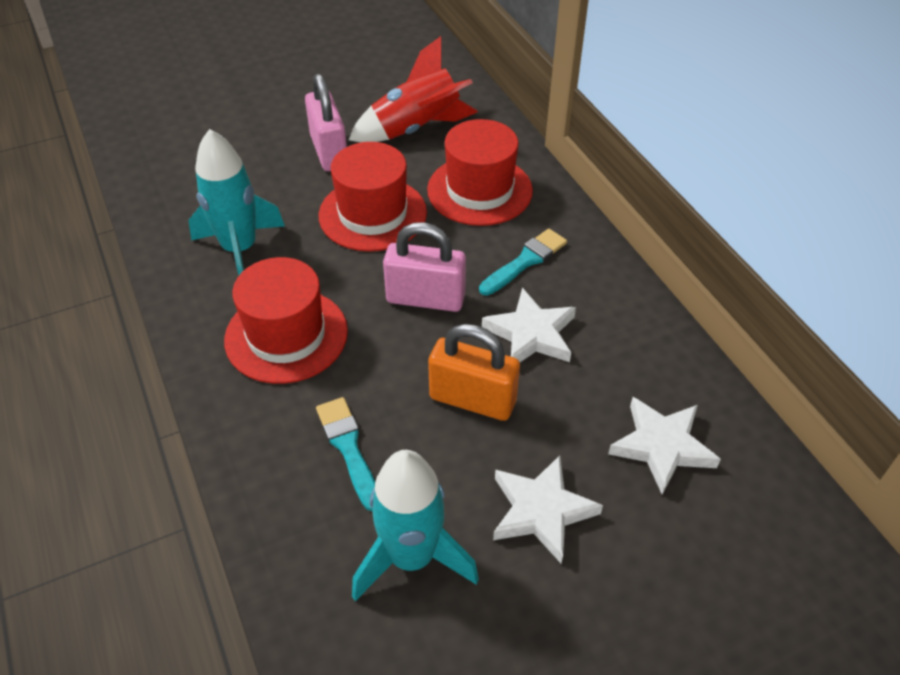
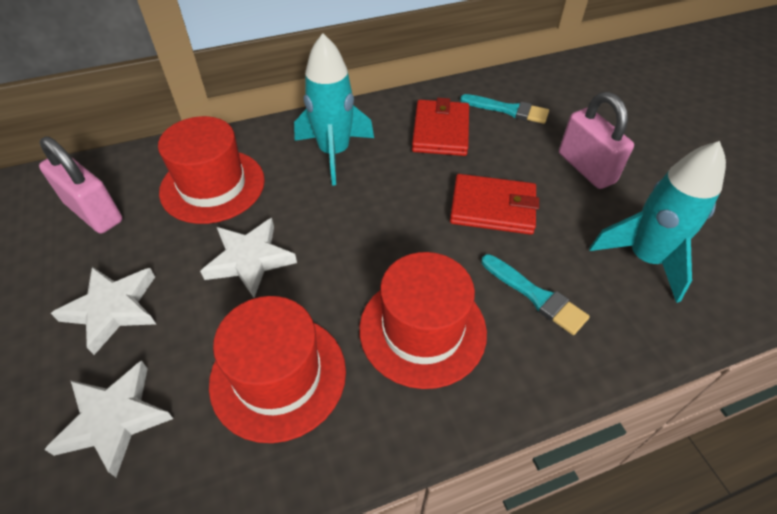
orange padlock: 1 -> 0
red rocket: 1 -> 0
red wallet: 0 -> 2

